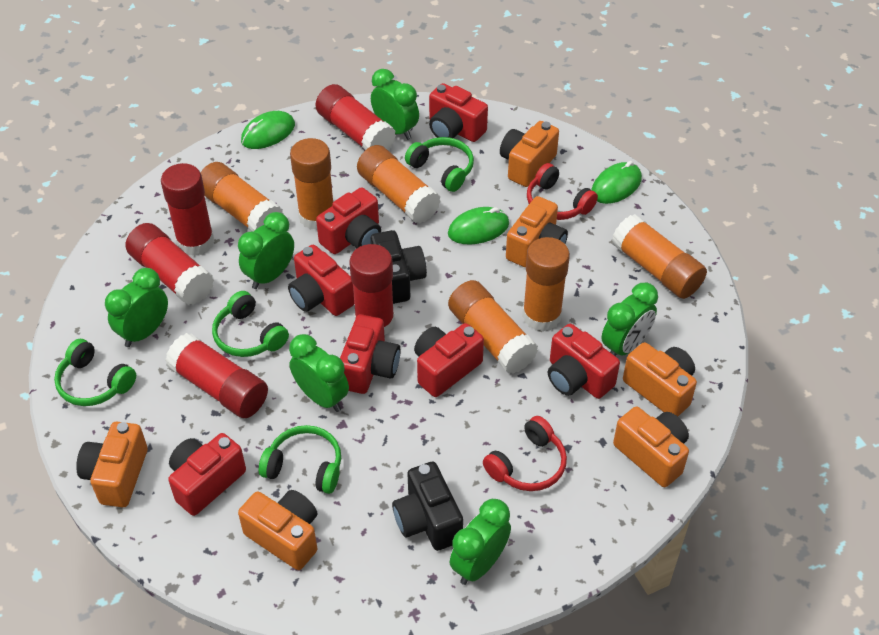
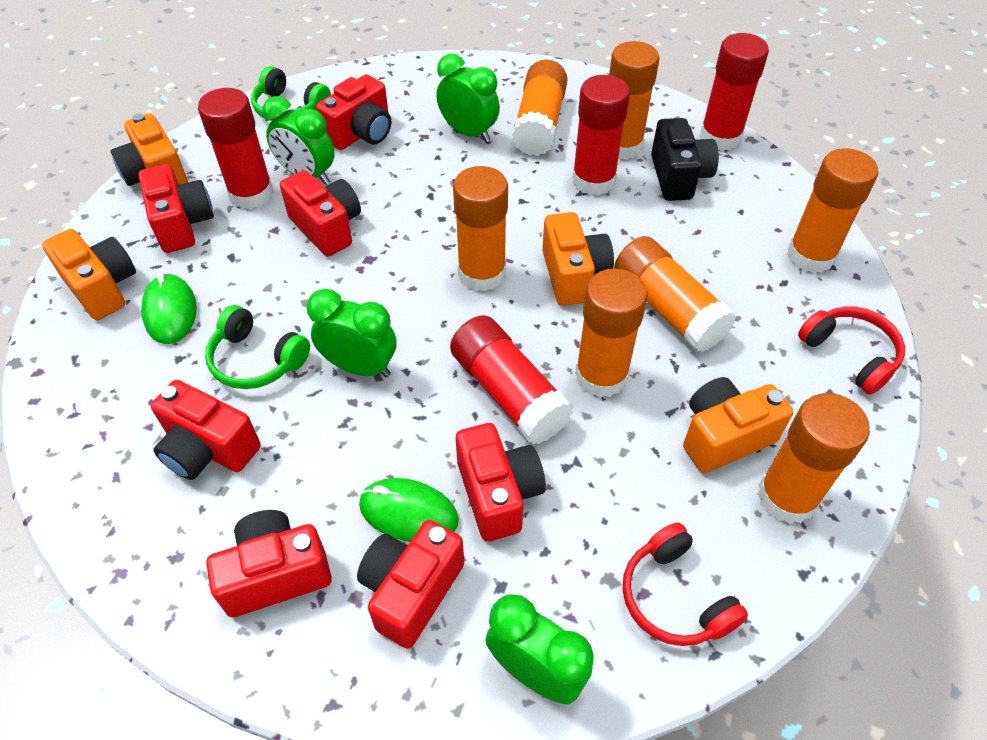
black camera: 2 -> 1
green clock: 6 -> 4
green headphones: 4 -> 2
green mouse: 3 -> 2
orange camera: 6 -> 4
orange glue stick: 6 -> 7
red glue stick: 5 -> 4

